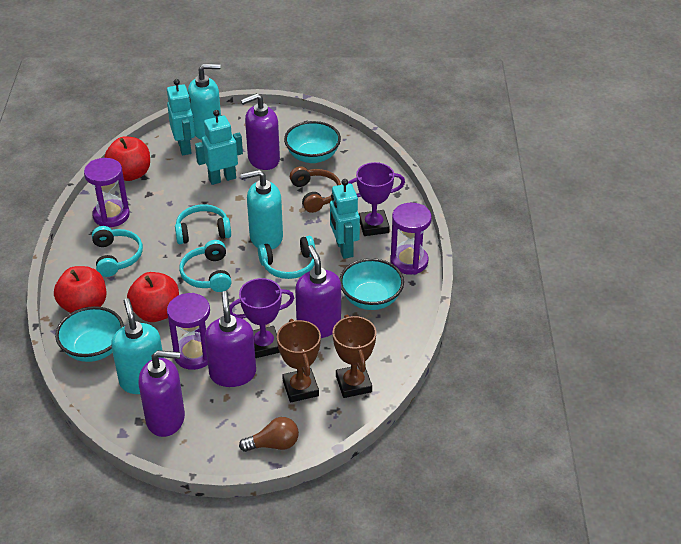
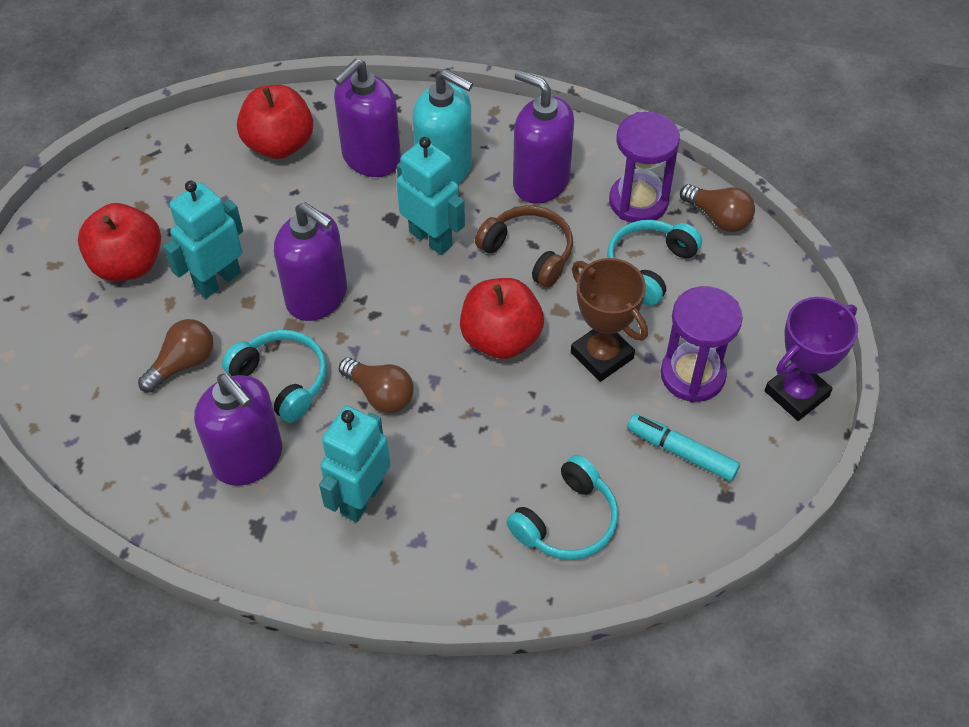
brown light bulb: 1 -> 3
brown trophy: 2 -> 1
purple hourglass: 3 -> 2
purple trophy: 2 -> 1
turquoise bowl: 3 -> 0
turquoise headphones: 4 -> 3
turquoise marker: 0 -> 1
turquoise soap dispenser: 3 -> 1

